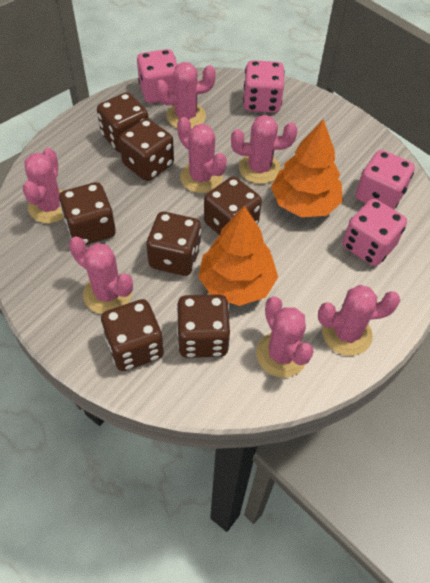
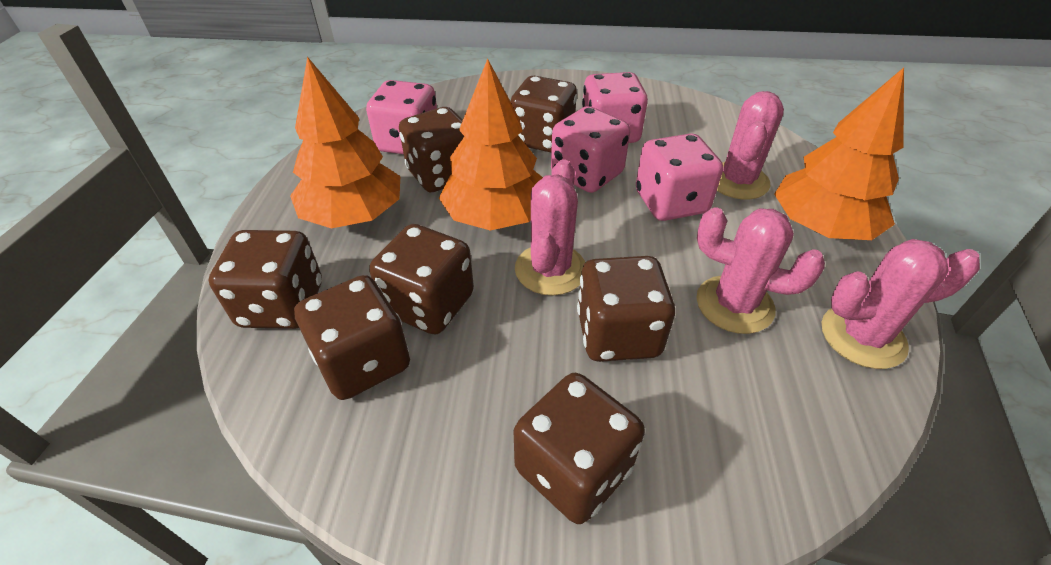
orange tree: 2 -> 3
pink cactus: 7 -> 4

